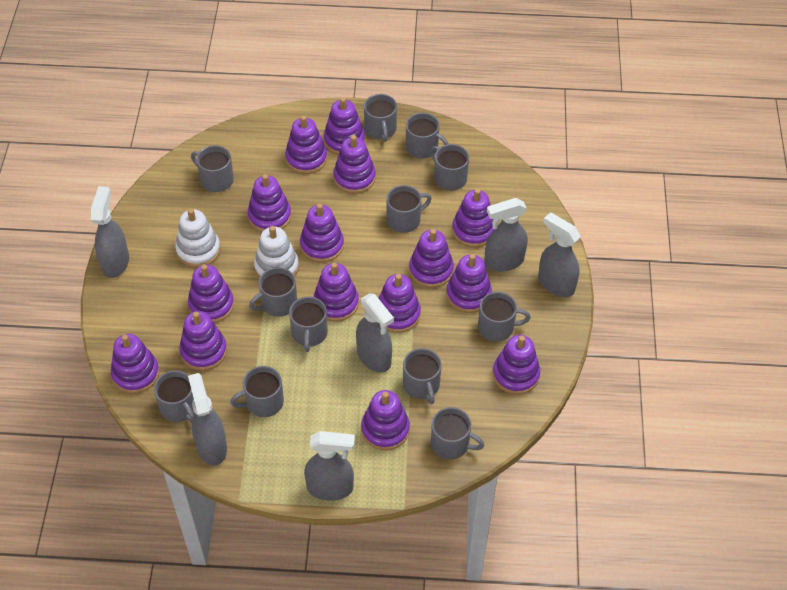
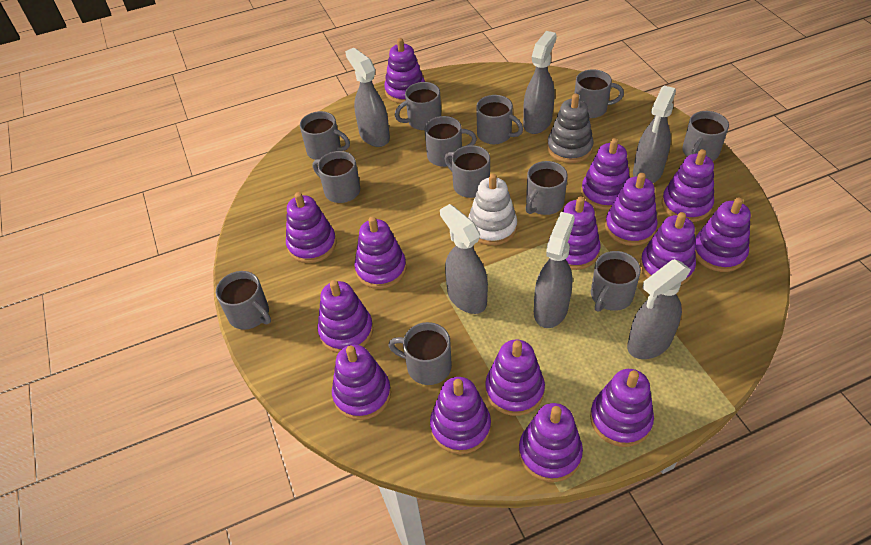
grey stacking toy: 0 -> 1
white stacking toy: 2 -> 1

